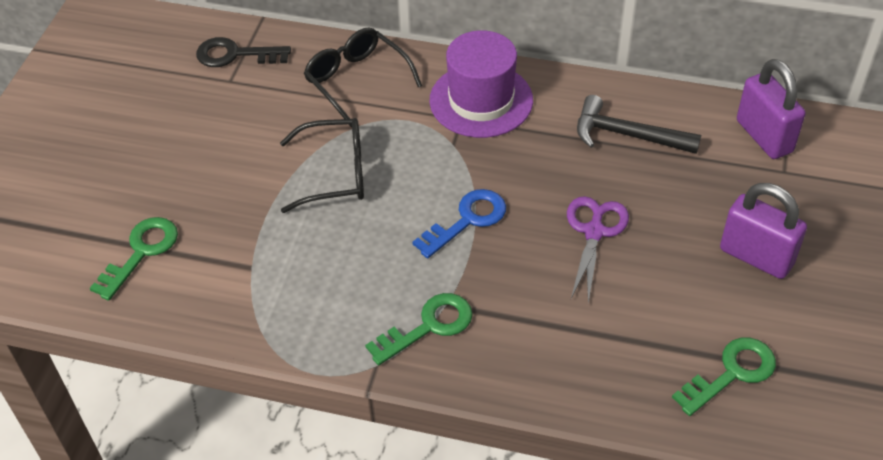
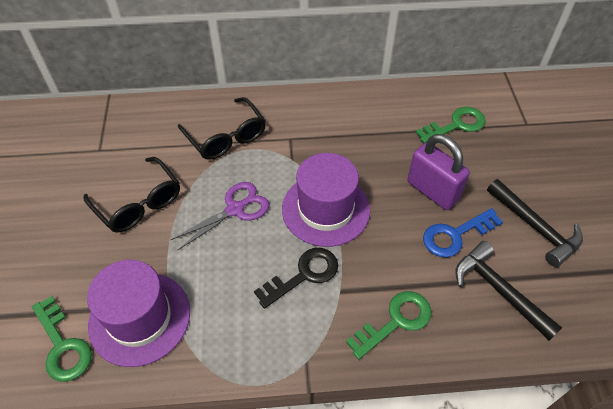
black hammer: 1 -> 2
purple hat: 1 -> 2
purple padlock: 2 -> 1

